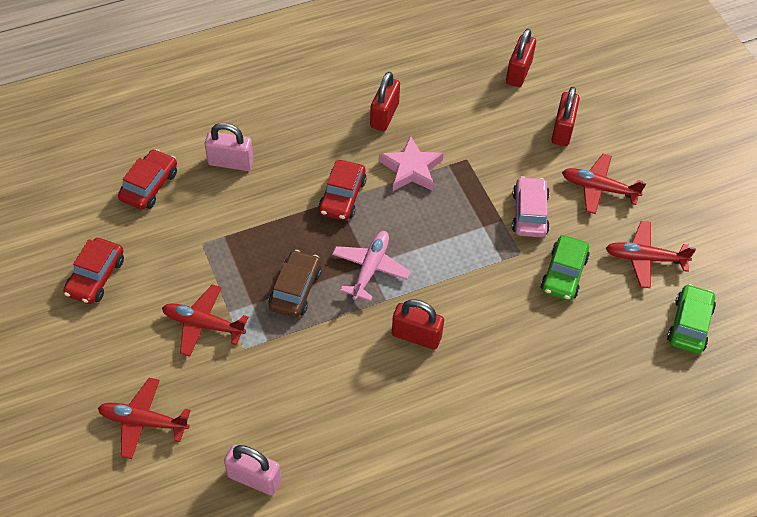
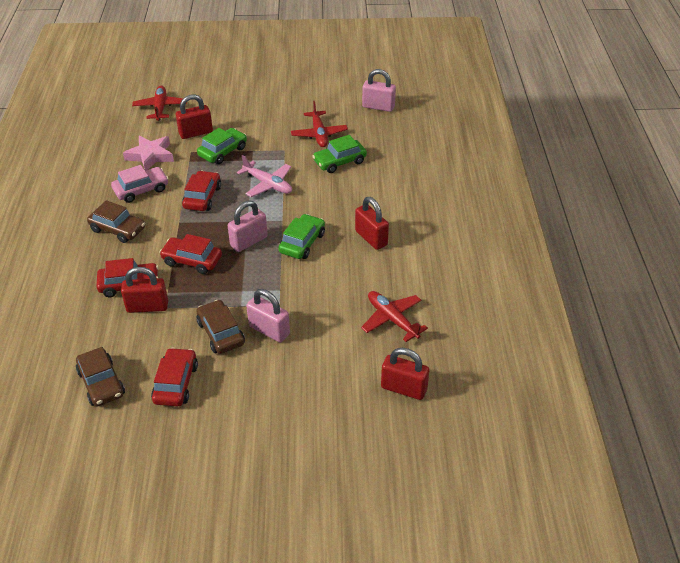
brown car: 1 -> 3
green car: 2 -> 3
pink padlock: 2 -> 3
red car: 3 -> 4
red plane: 4 -> 3

